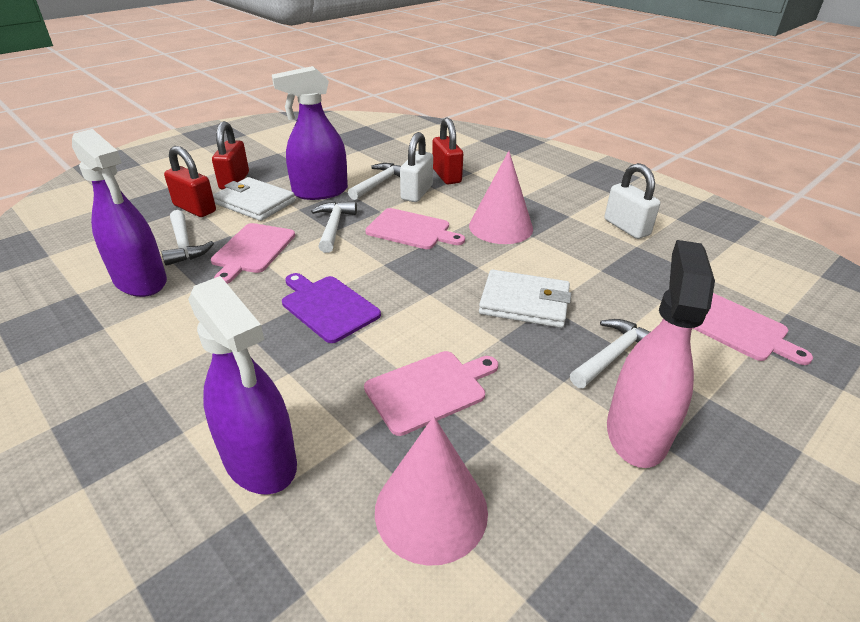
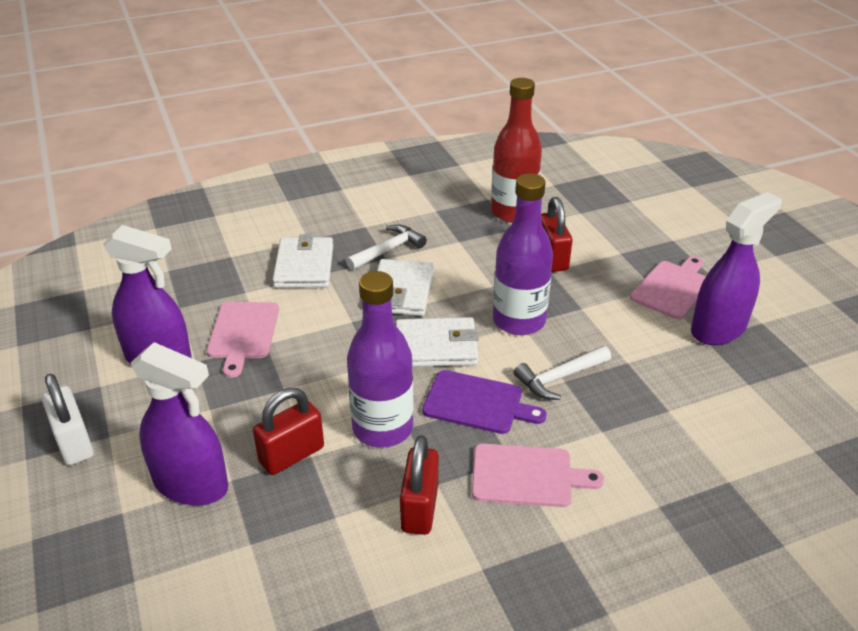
pink cone: 2 -> 0
pink cutting board: 4 -> 3
pink spray bottle: 1 -> 0
purple bottle: 0 -> 2
red bottle: 0 -> 1
white hammer: 4 -> 2
white padlock: 2 -> 1
white wallet: 2 -> 3

